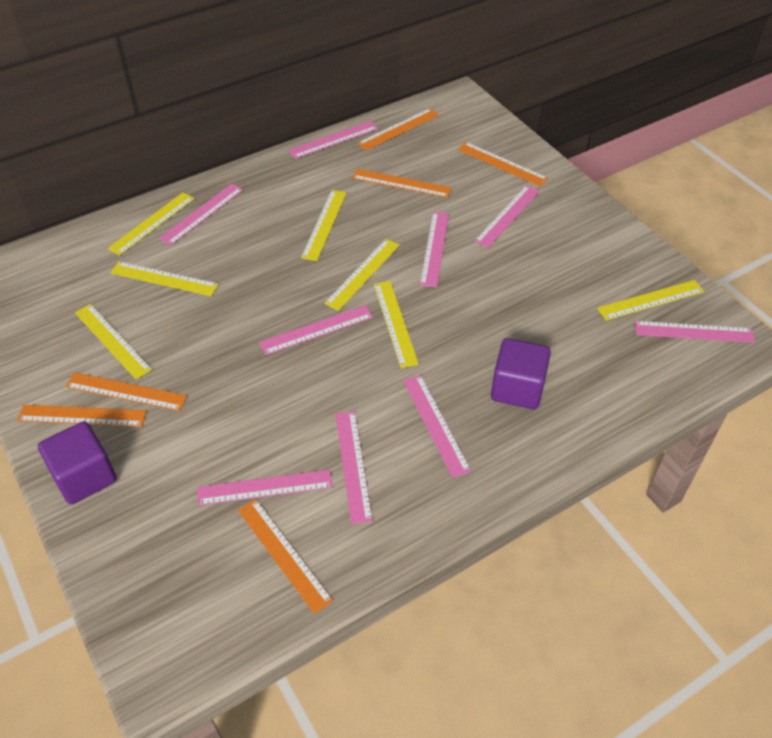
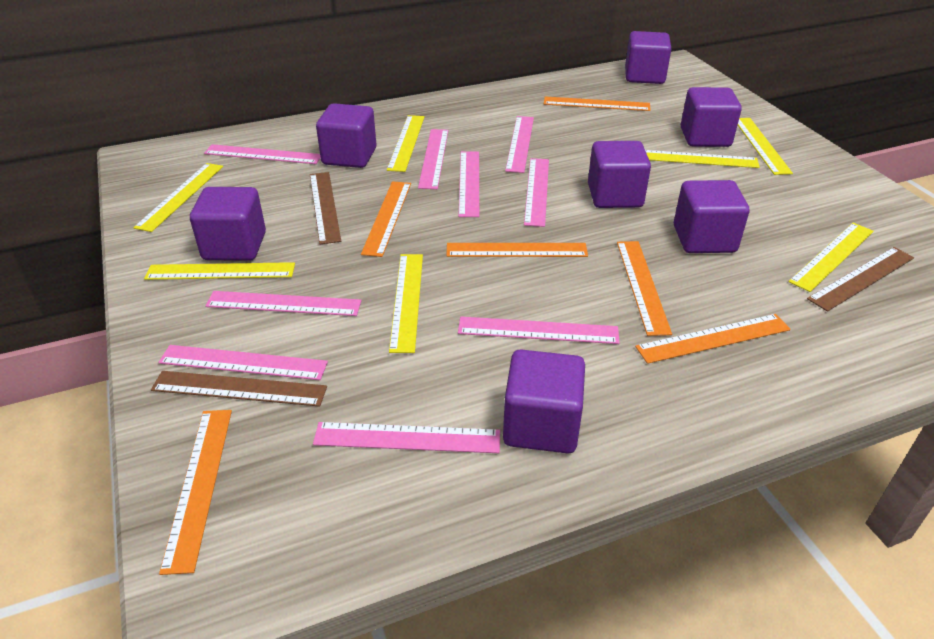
brown ruler: 0 -> 3
purple cube: 2 -> 7

